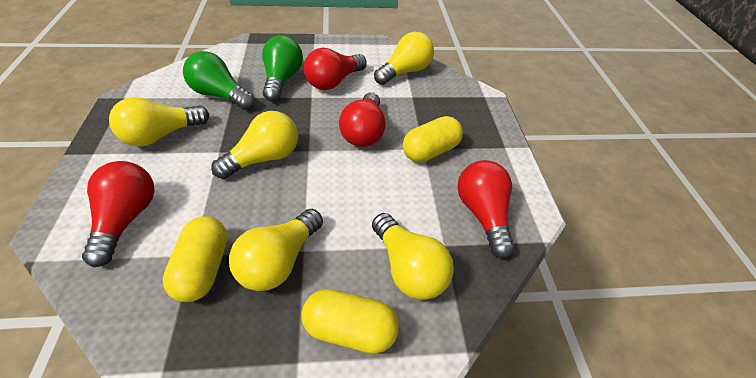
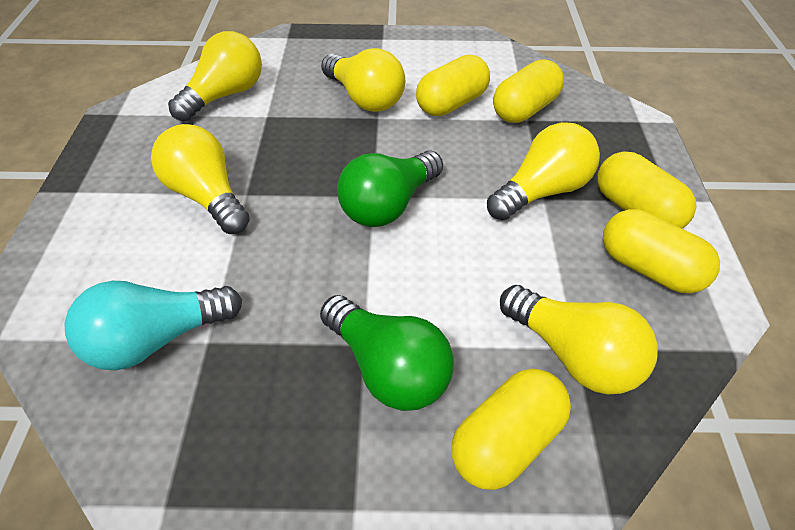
red light bulb: 4 -> 0
turquoise light bulb: 0 -> 1
yellow capsule: 3 -> 5

